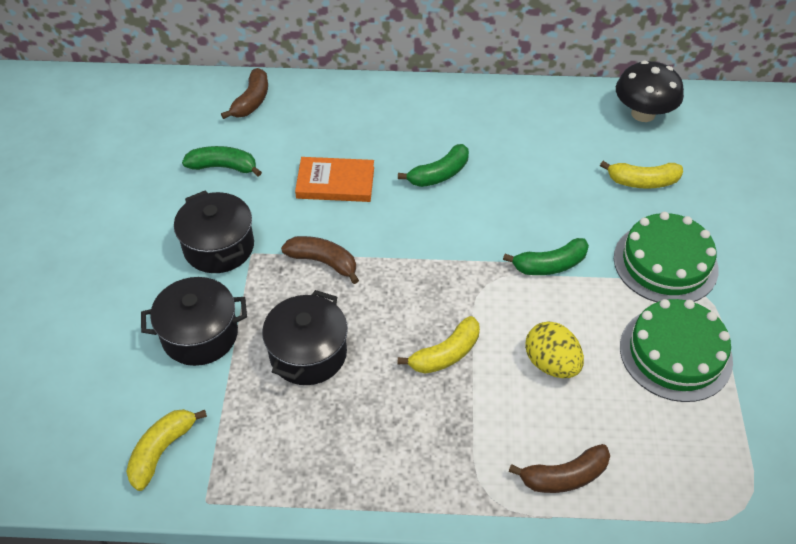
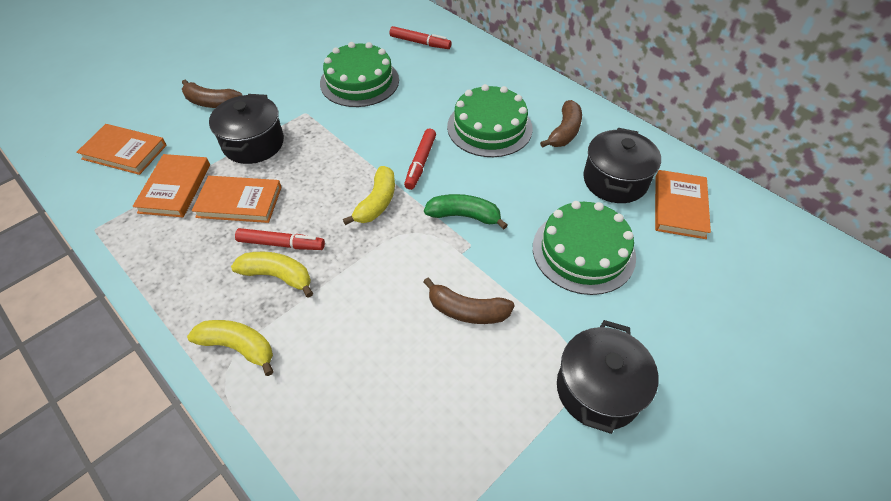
black mushroom: 1 -> 0
green banana: 3 -> 1
green cake: 2 -> 3
orange book: 1 -> 4
red marker: 0 -> 3
yellow egg: 1 -> 0

